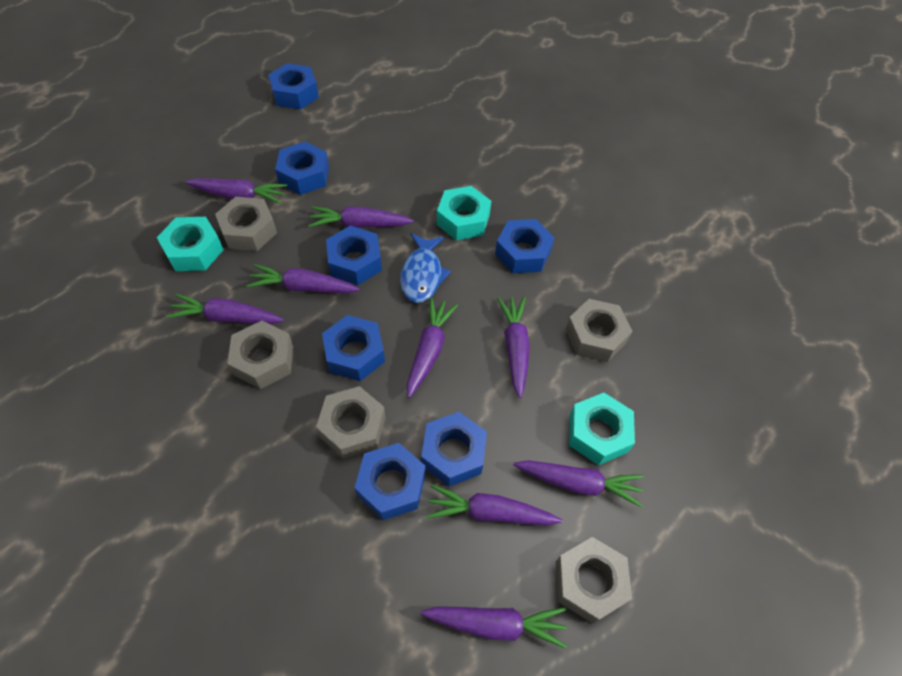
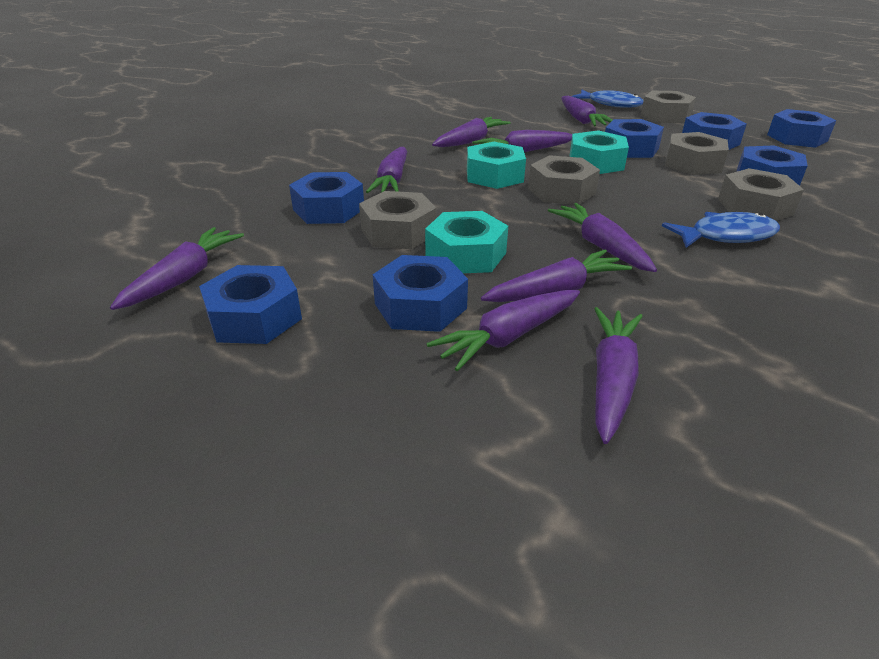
blue fish: 1 -> 2

